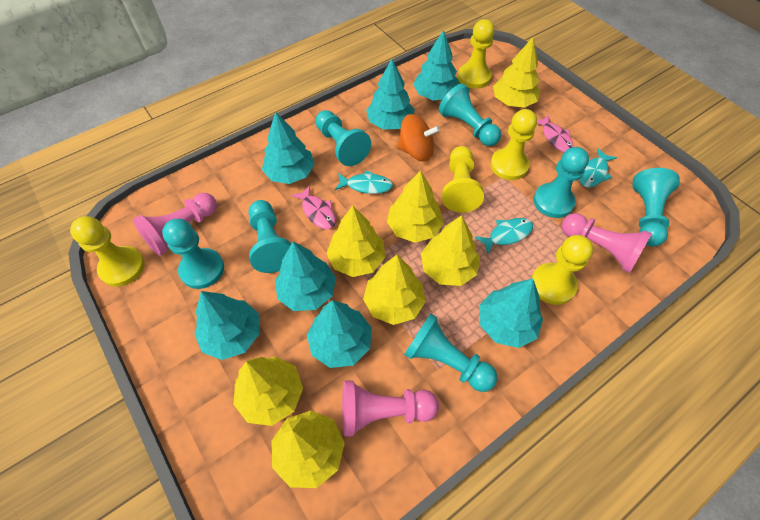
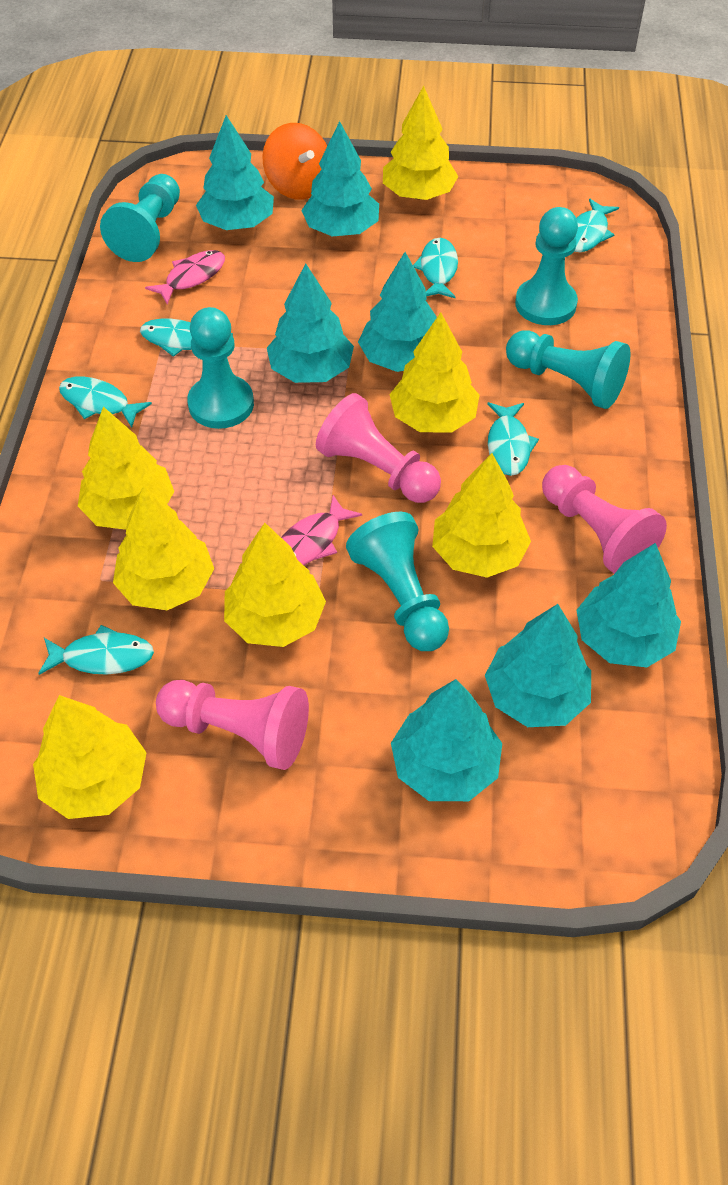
turquoise fish: 3 -> 6
turquoise pawn: 7 -> 5
yellow pawn: 5 -> 0

